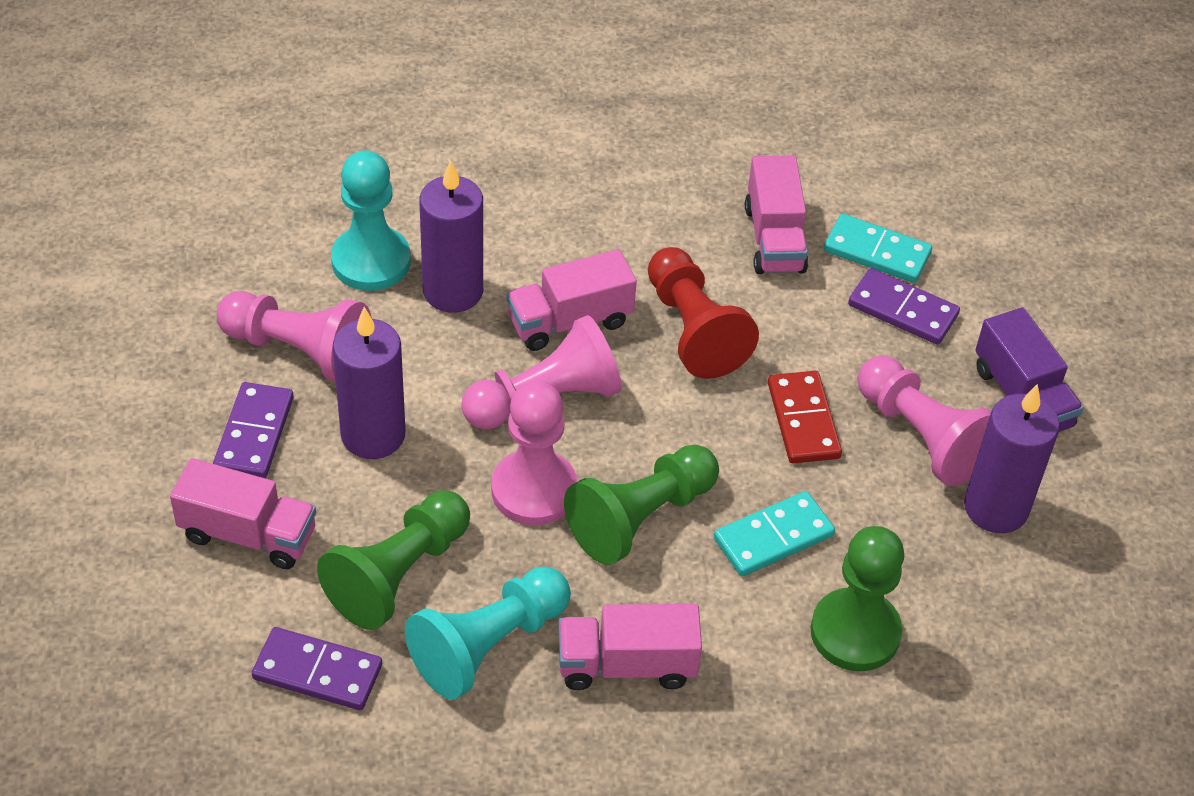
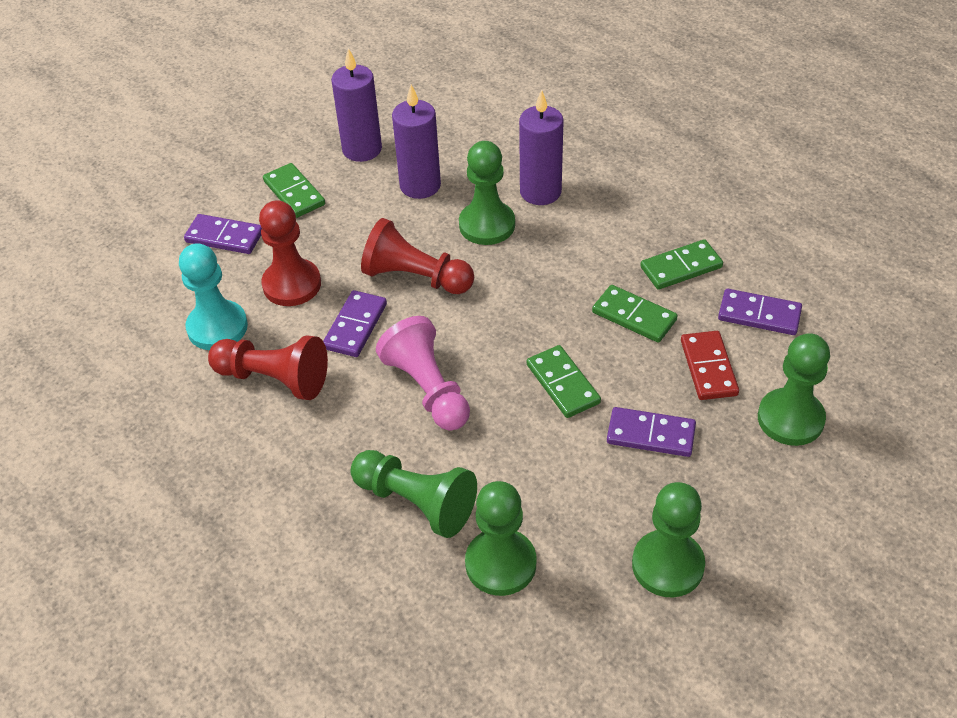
green domino: 0 -> 4
green pawn: 3 -> 5
pink pawn: 4 -> 1
pink truck: 4 -> 0
purple domino: 3 -> 4
purple truck: 1 -> 0
red pawn: 1 -> 3
turquoise domino: 2 -> 0
turquoise pawn: 2 -> 1

